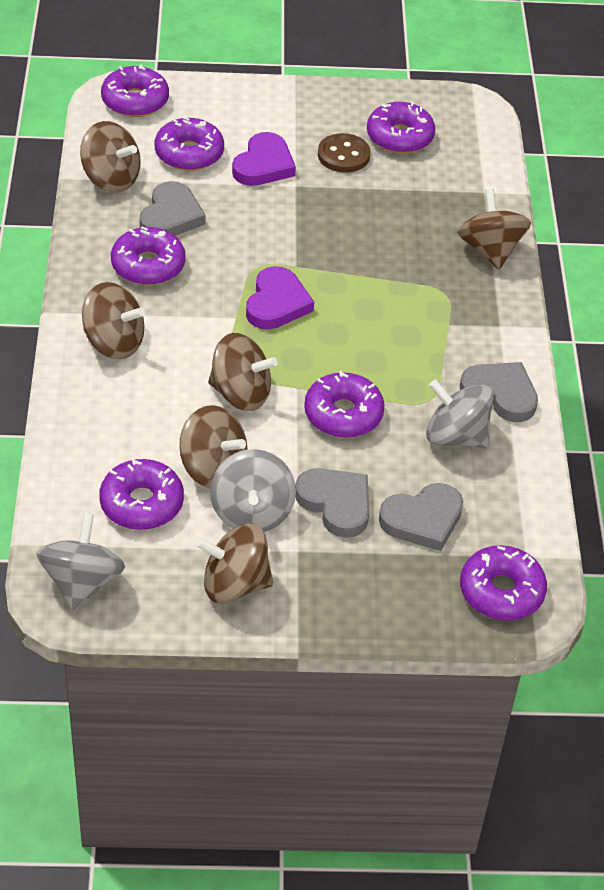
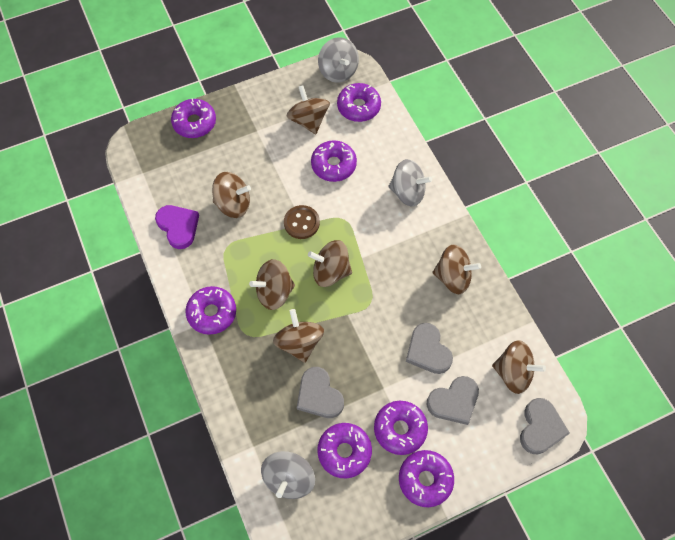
brown spinning top: 6 -> 7
purple heart: 2 -> 1

